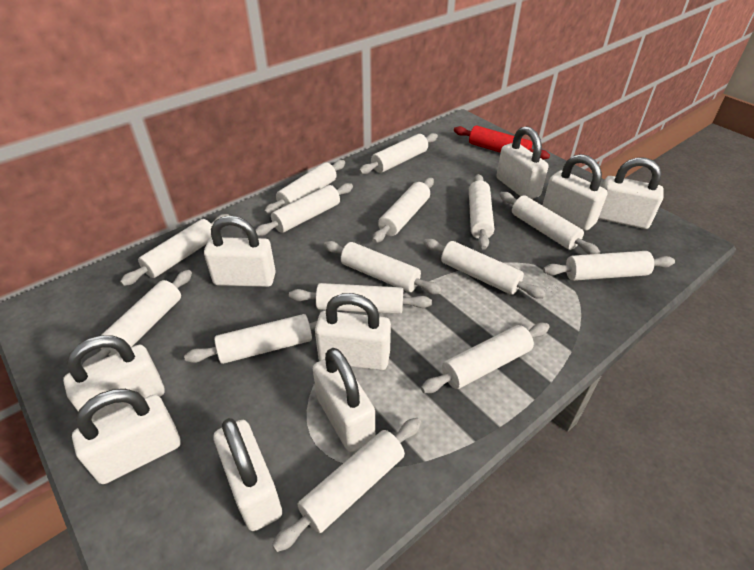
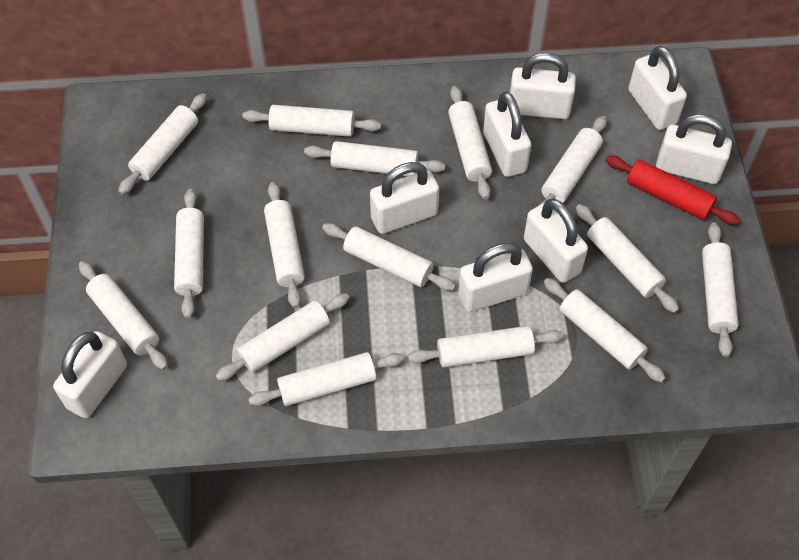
white padlock: 9 -> 8

